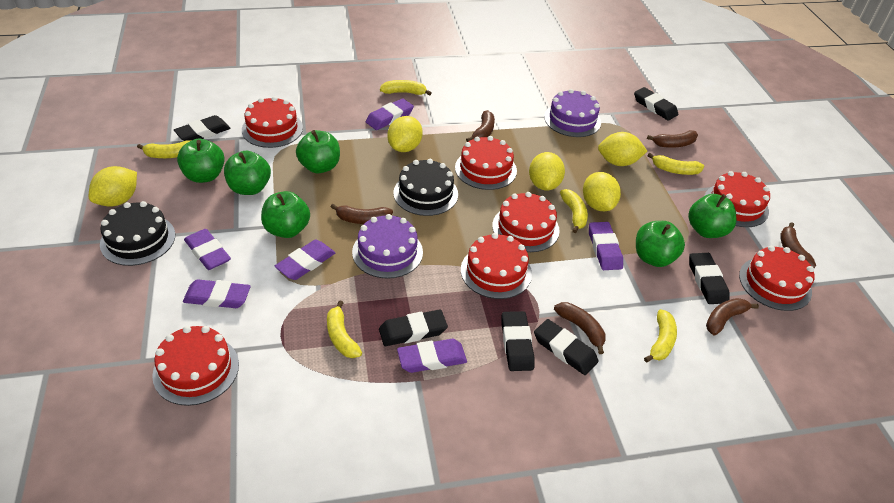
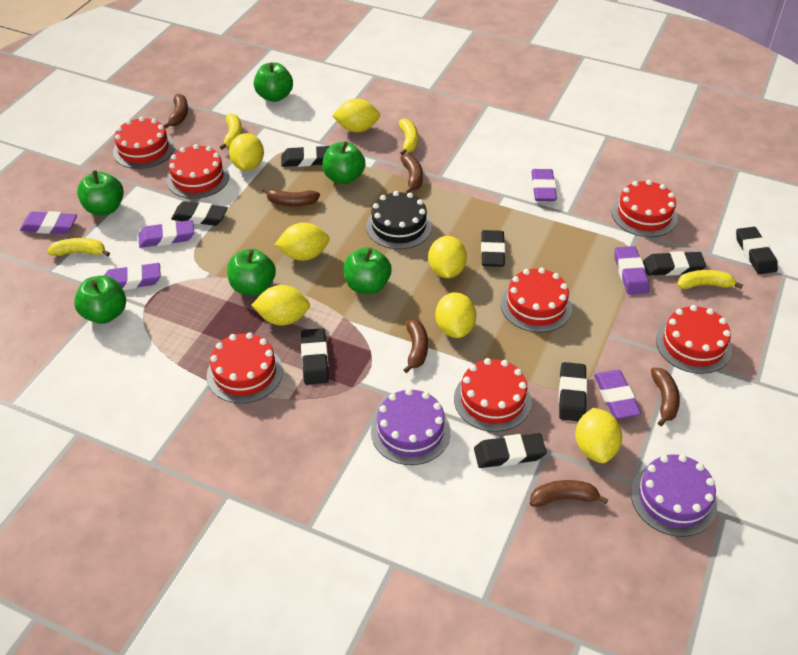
black cake: 2 -> 1
black eraser: 6 -> 8
yellow banana: 6 -> 4
yellow lemon: 5 -> 7

